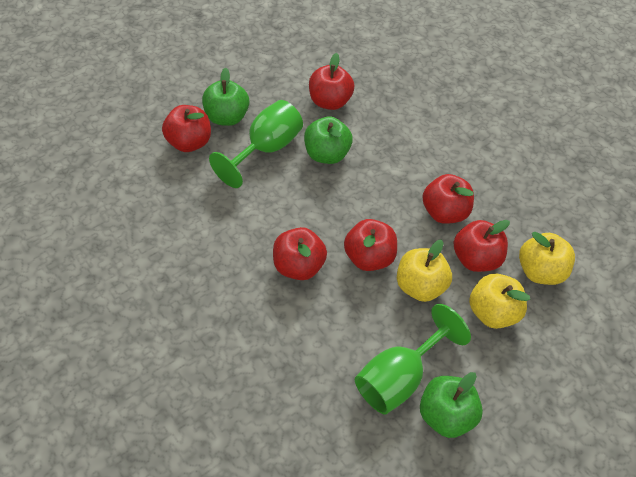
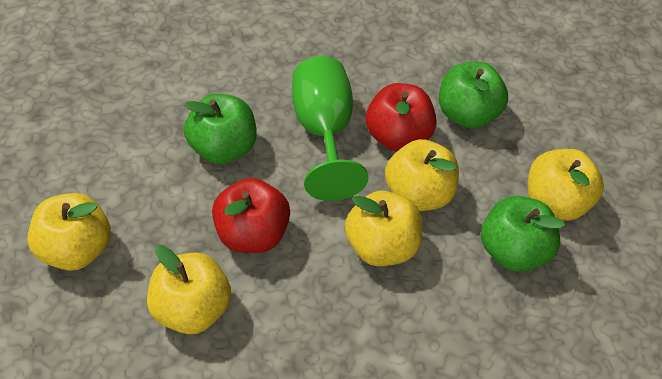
green goblet: 2 -> 1
red apple: 6 -> 2
yellow apple: 3 -> 5

